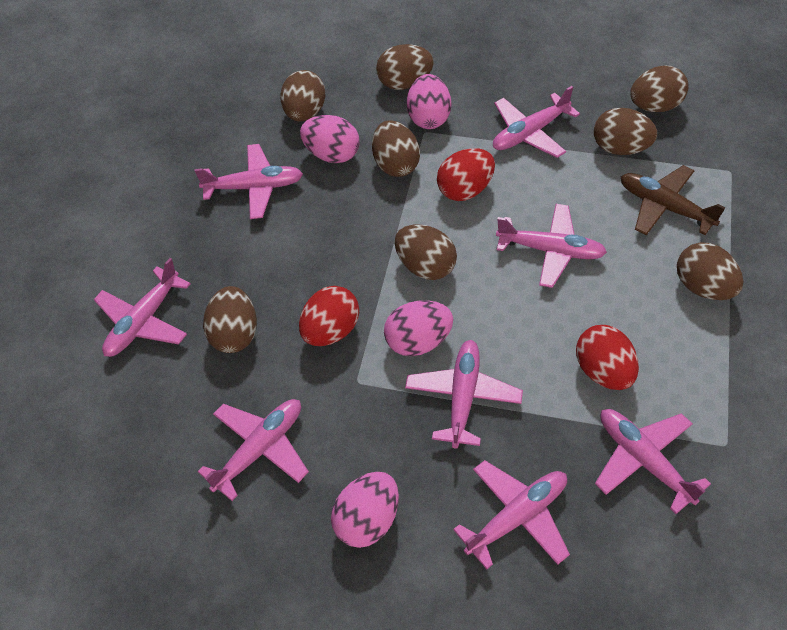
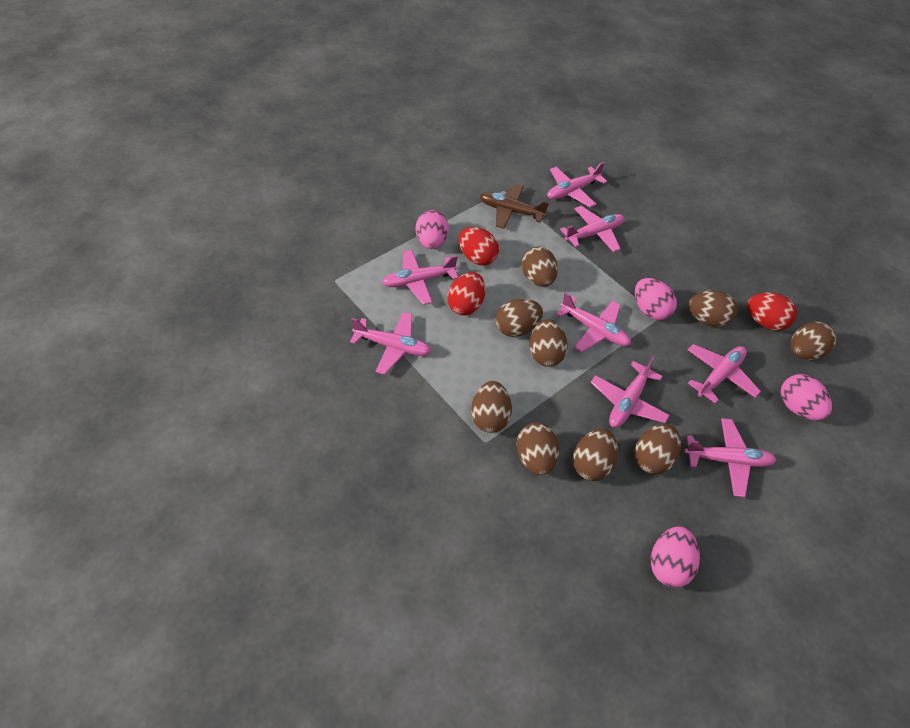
brown egg: 8 -> 9

